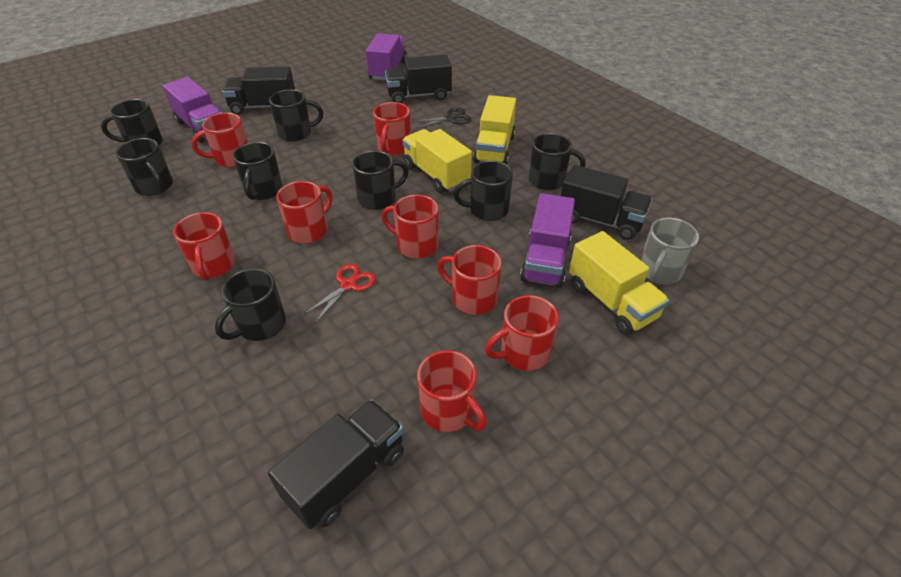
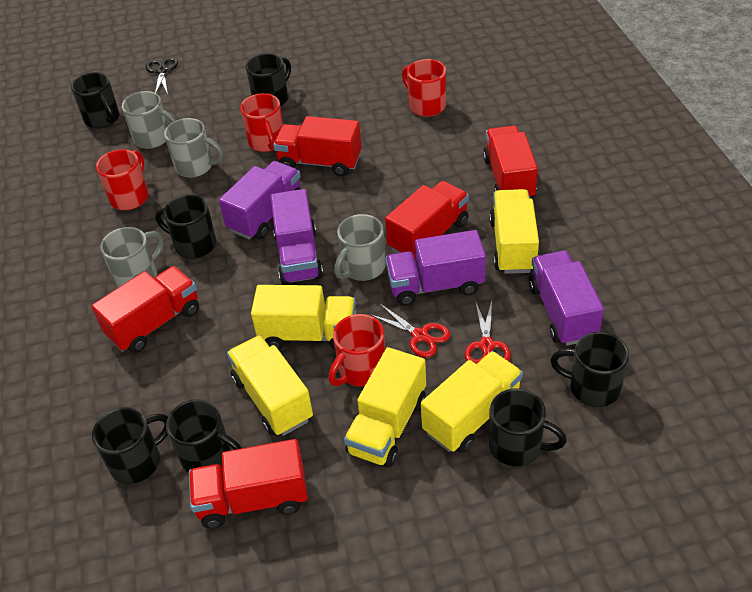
black mug: 8 -> 7
black truck: 4 -> 0
grey mug: 1 -> 4
purple truck: 3 -> 4
red mug: 8 -> 4
red scissors: 1 -> 2
red truck: 0 -> 5
yellow truck: 3 -> 5

